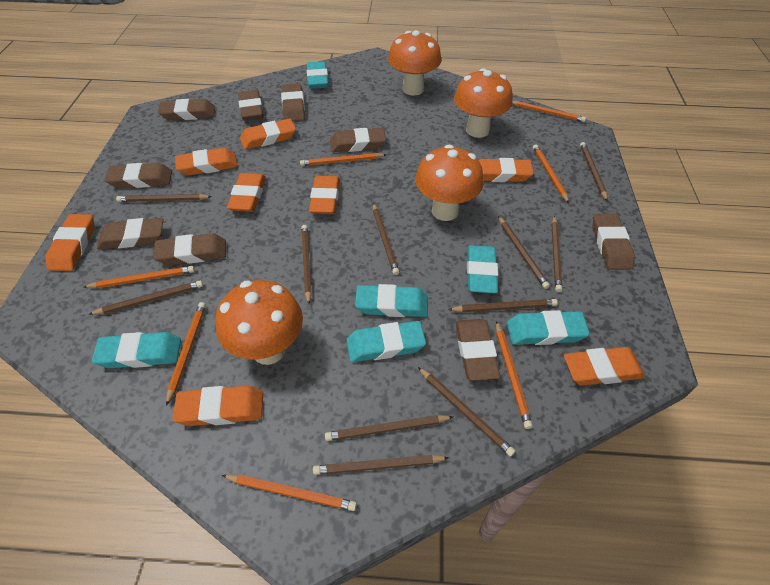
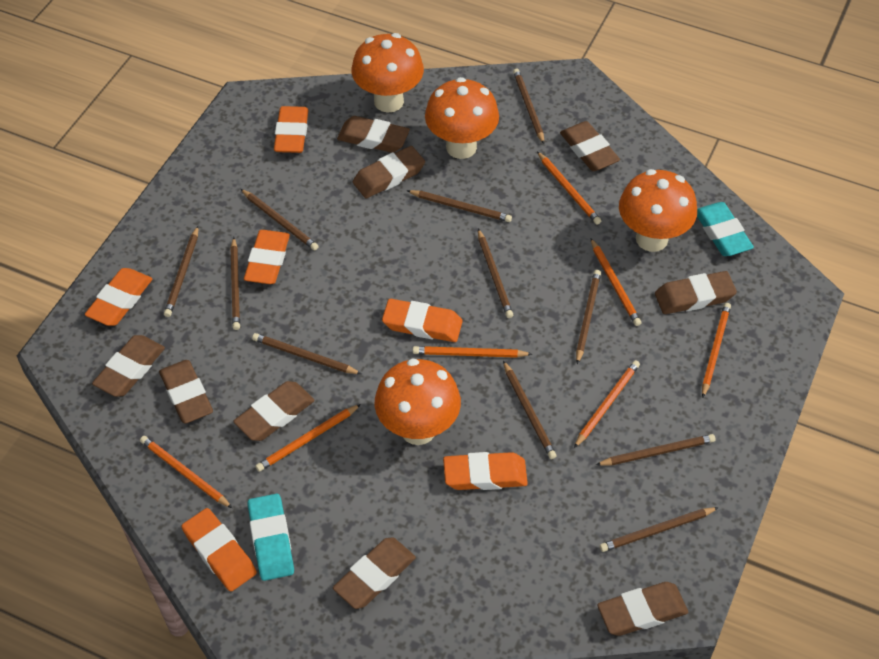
orange eraser: 8 -> 6
turquoise eraser: 6 -> 2

